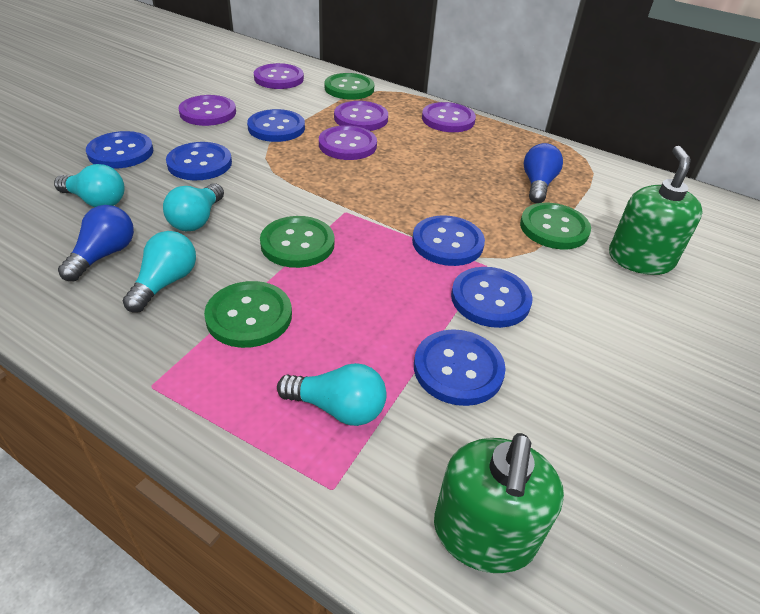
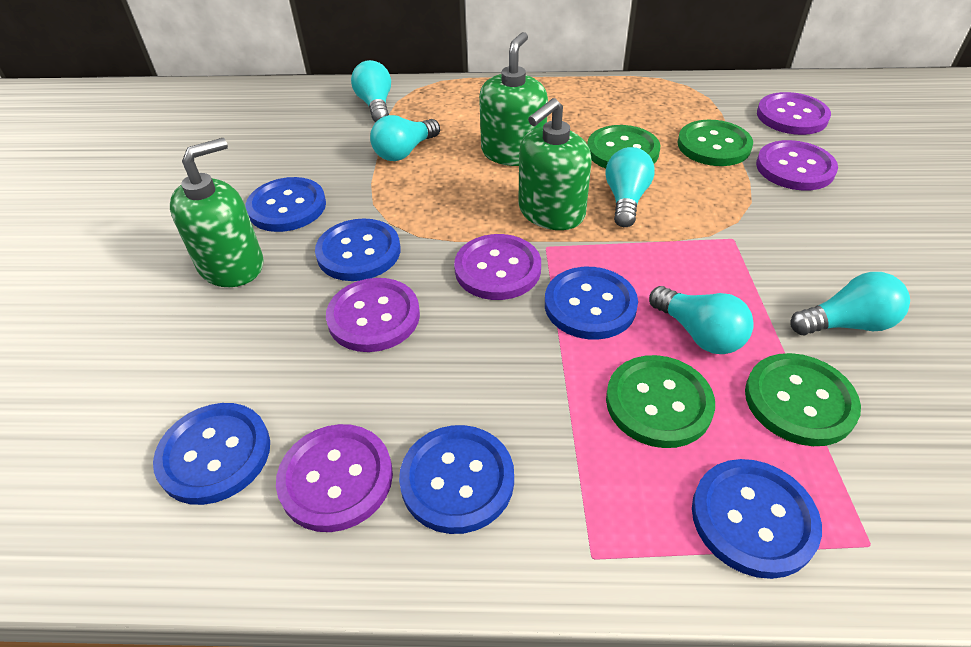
blue light bulb: 2 -> 0
green soap dispenser: 2 -> 3
turquoise light bulb: 4 -> 5

